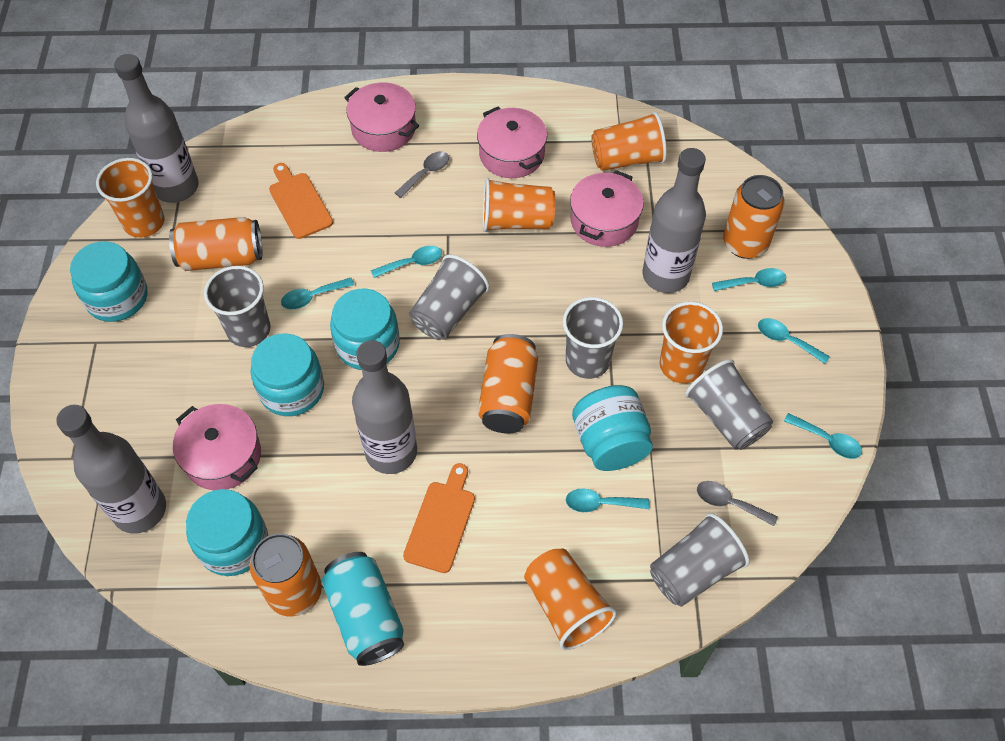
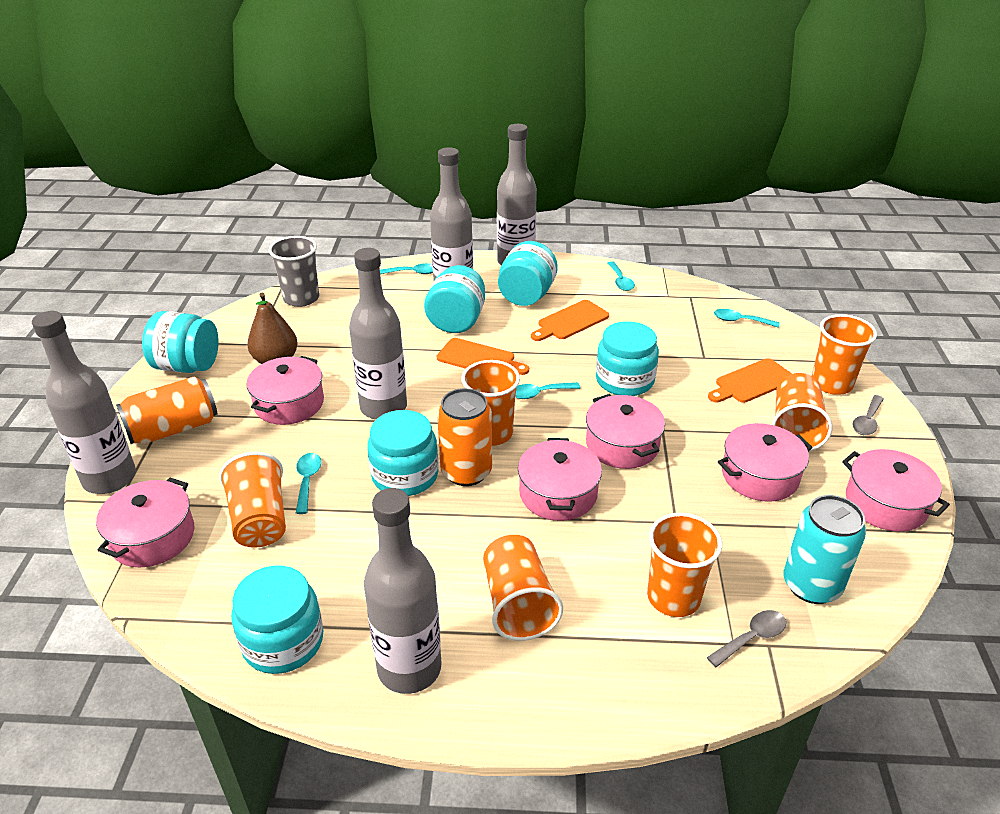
brown pear: 0 -> 1
grey bottle: 4 -> 5
grey cup: 5 -> 1
orange can: 4 -> 2
orange cup: 5 -> 6
orange cutting board: 2 -> 3
pink pot: 4 -> 6
turquoise jar: 5 -> 6
turquoise spoon: 6 -> 5

